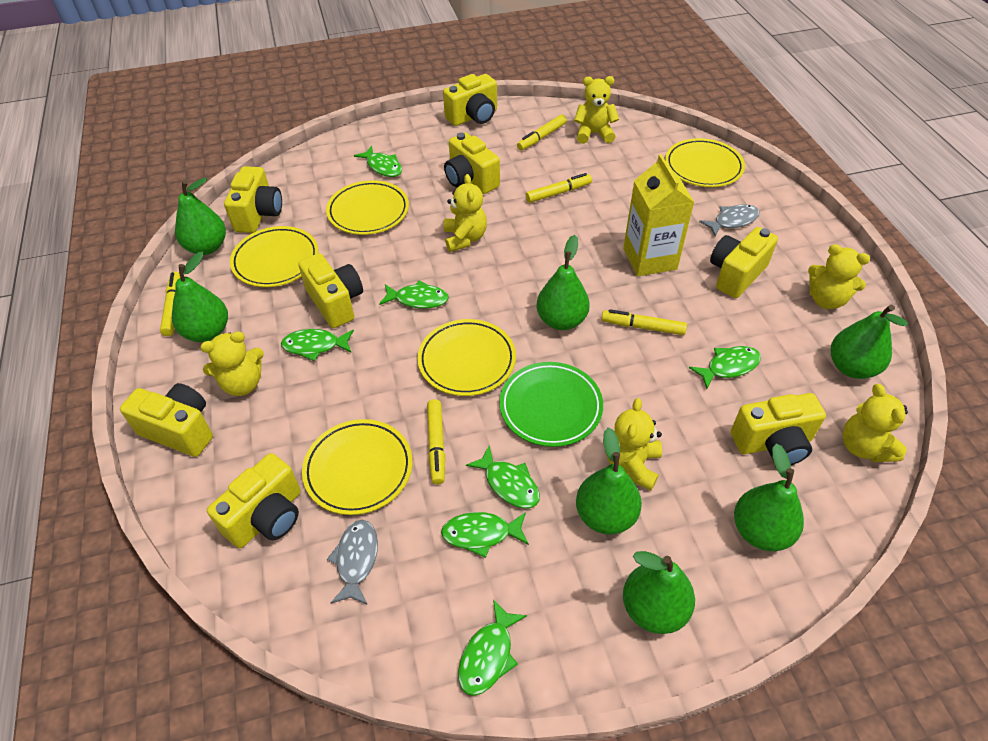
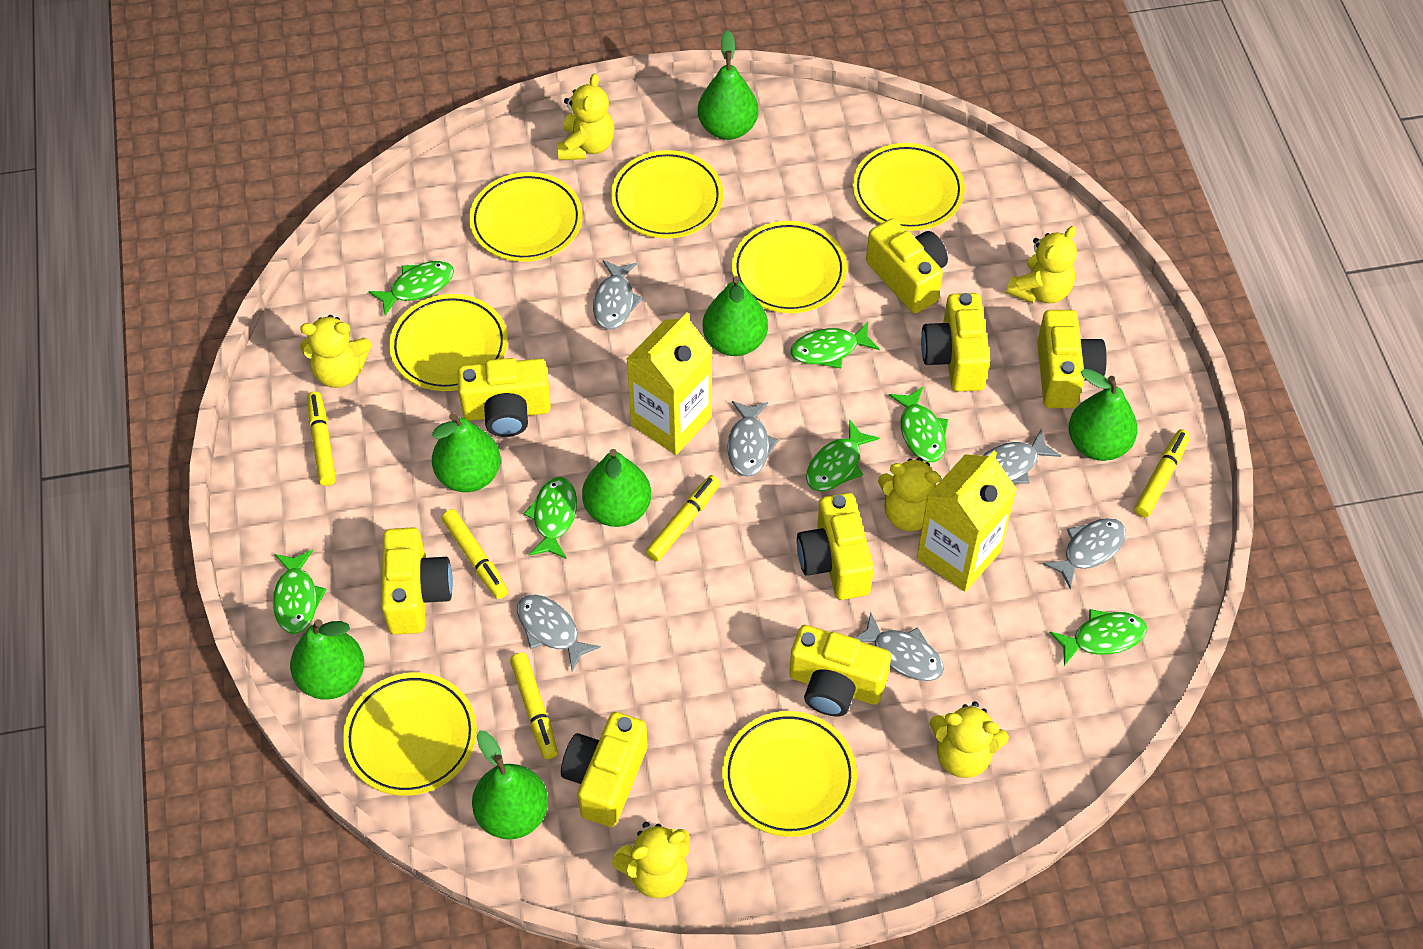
green plate: 1 -> 0
grey fish: 2 -> 6
yellow carton: 1 -> 2
yellow plate: 5 -> 7

